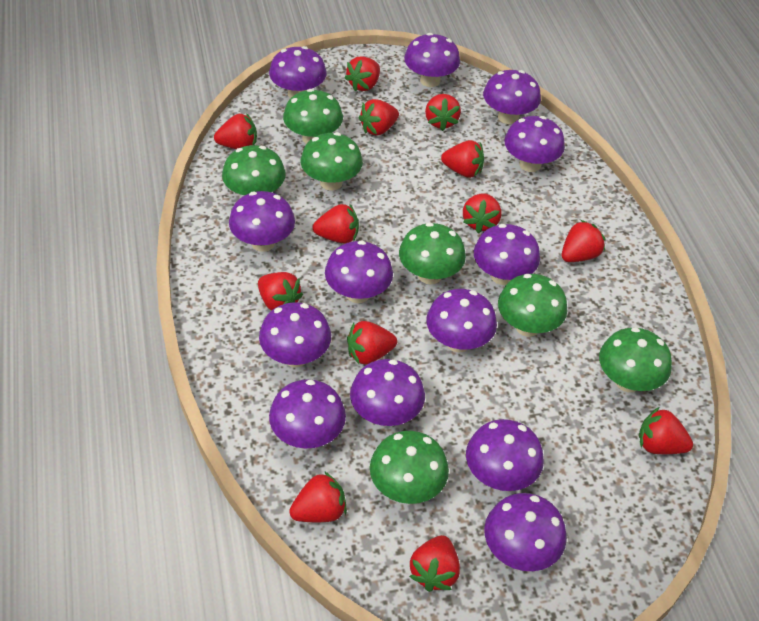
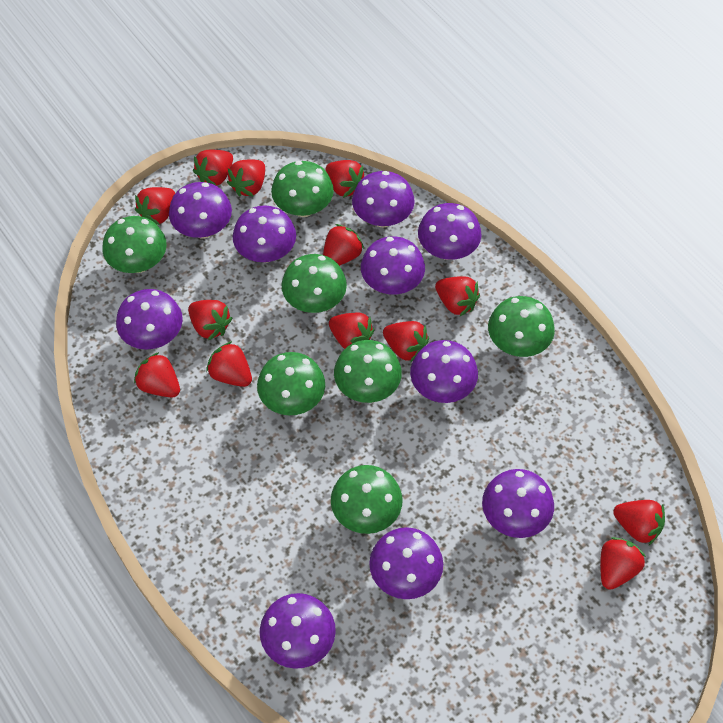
purple mushroom: 13 -> 10

